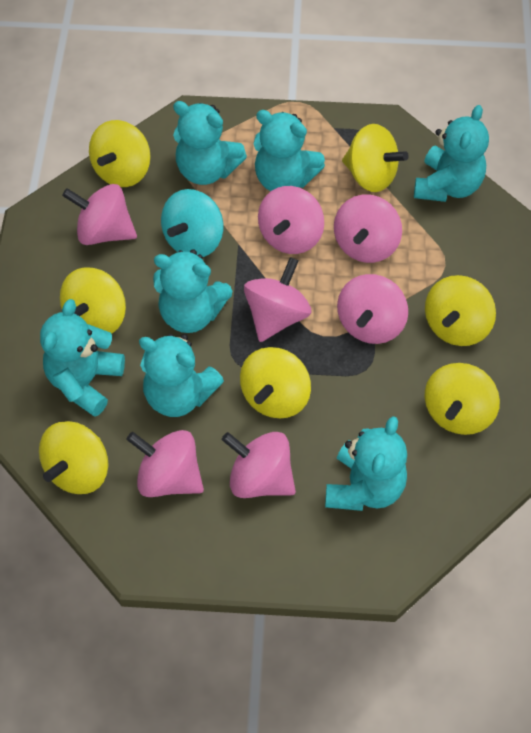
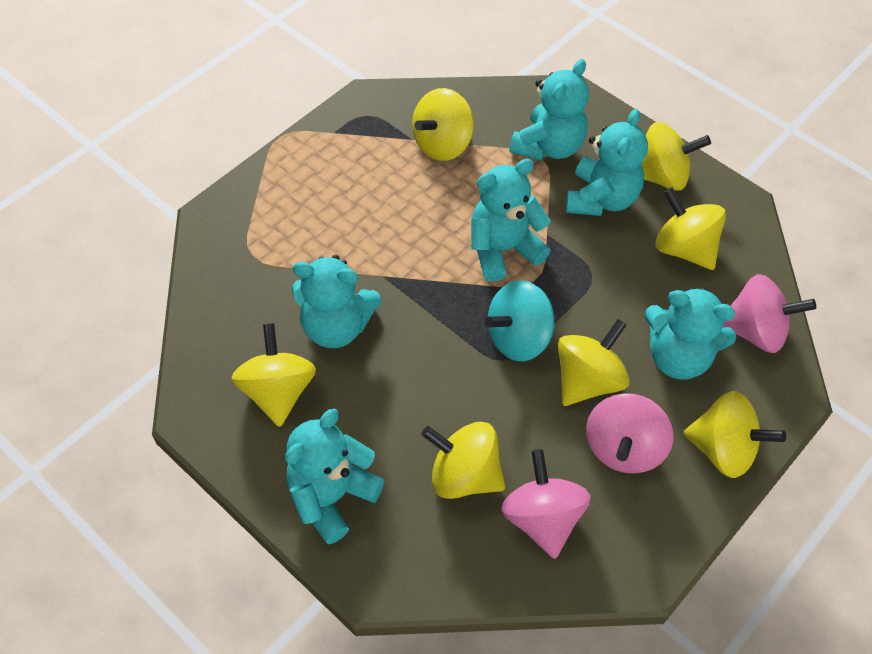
pink spinning top: 7 -> 3
turquoise teddy bear: 7 -> 6

